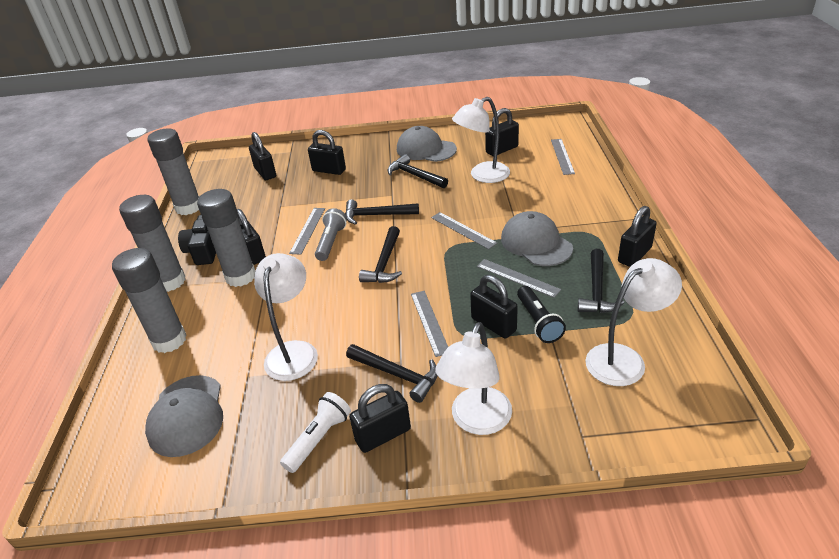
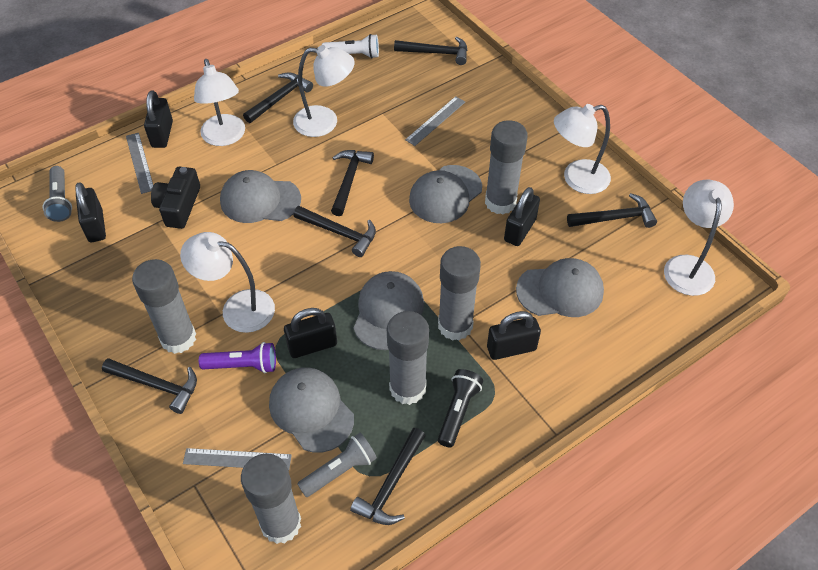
black hammer: 5 -> 7
black padlock: 7 -> 5
grey cap: 3 -> 5
grey flashlight: 1 -> 2
grey glue stick: 4 -> 5
grey ruler: 5 -> 3
purple flashlight: 0 -> 1
white lamp: 4 -> 5

